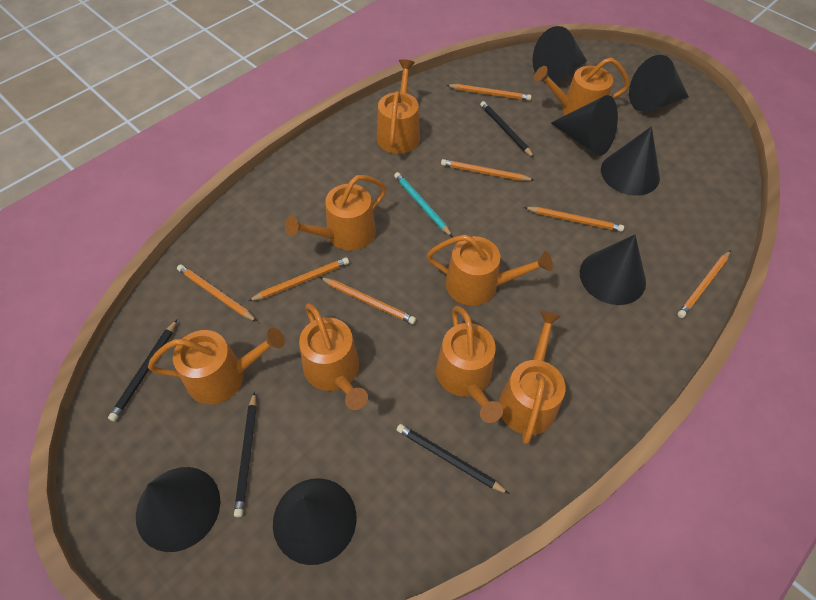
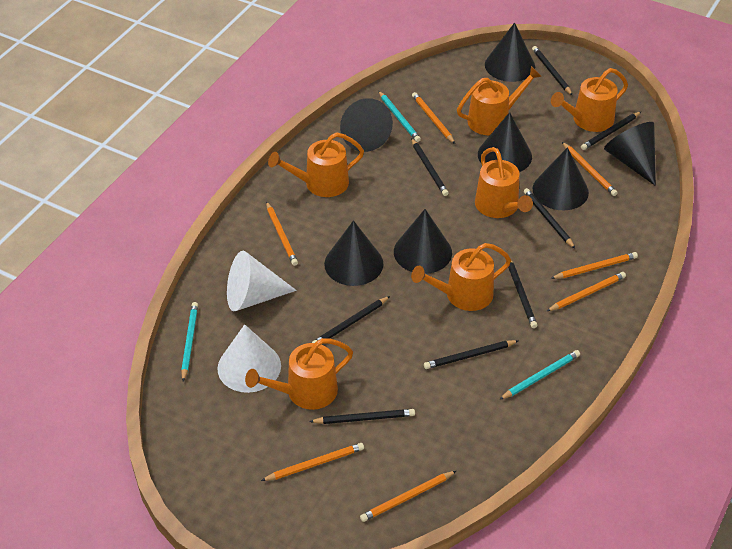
black pencil: 4 -> 8
orange watering can: 8 -> 6
turquoise pencil: 1 -> 3
white cone: 0 -> 2

